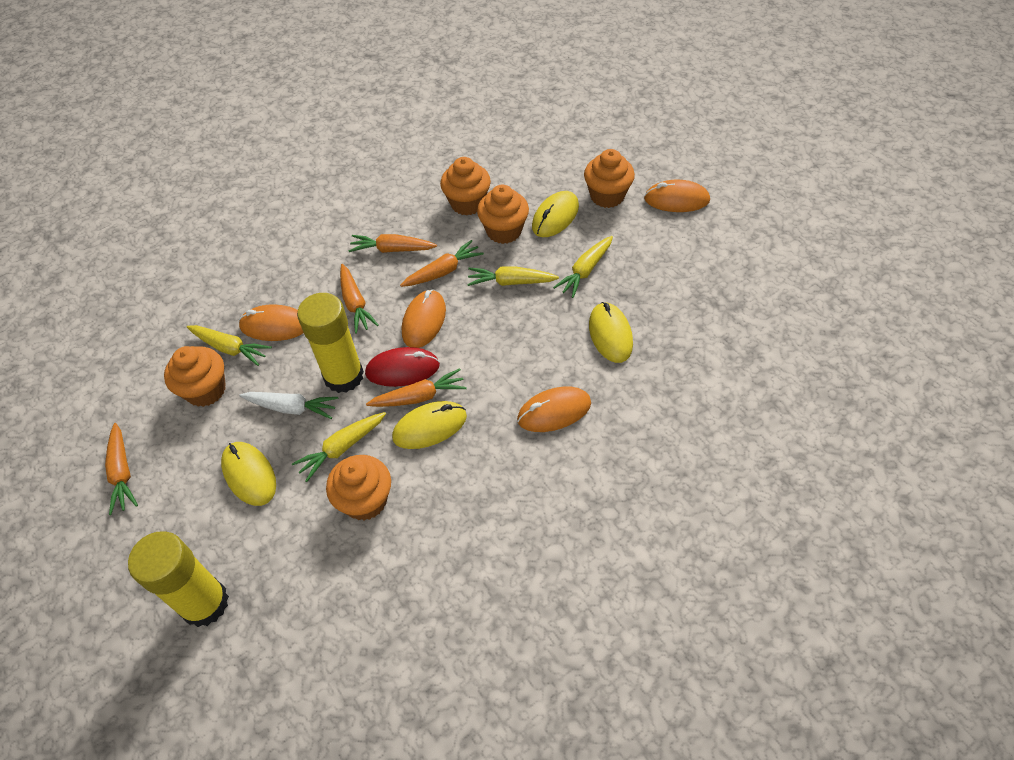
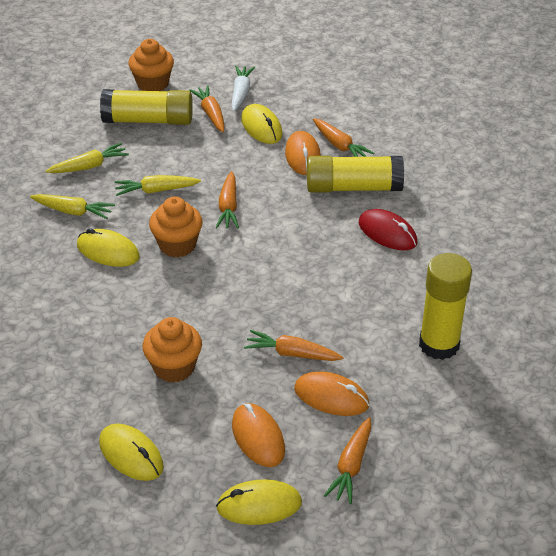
orange cupcake: 5 -> 3
orange mouse: 4 -> 3
yellow carrot: 4 -> 3
yellow glue stick: 2 -> 3

